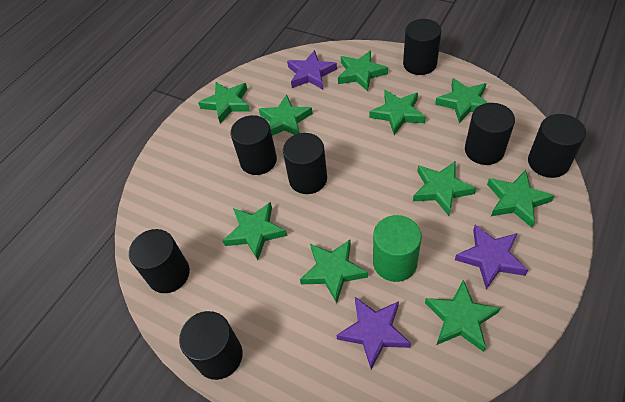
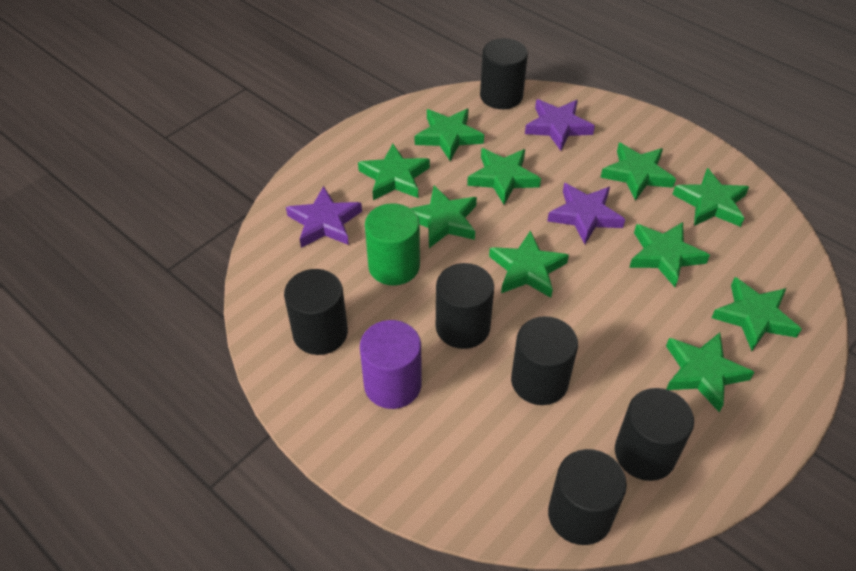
black cylinder: 7 -> 6
purple cylinder: 0 -> 1

